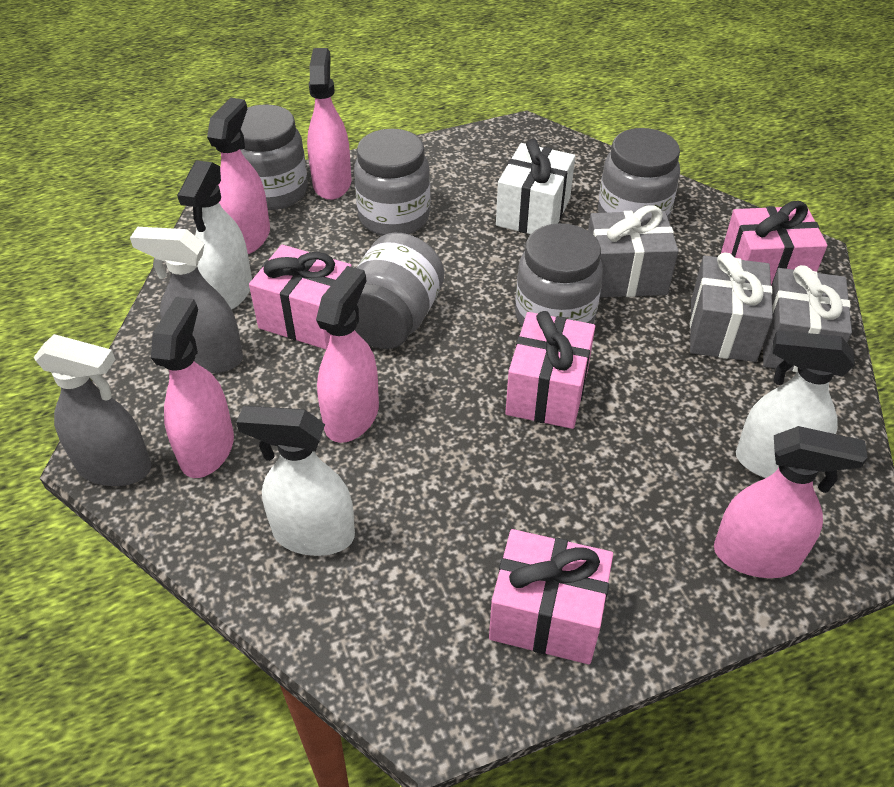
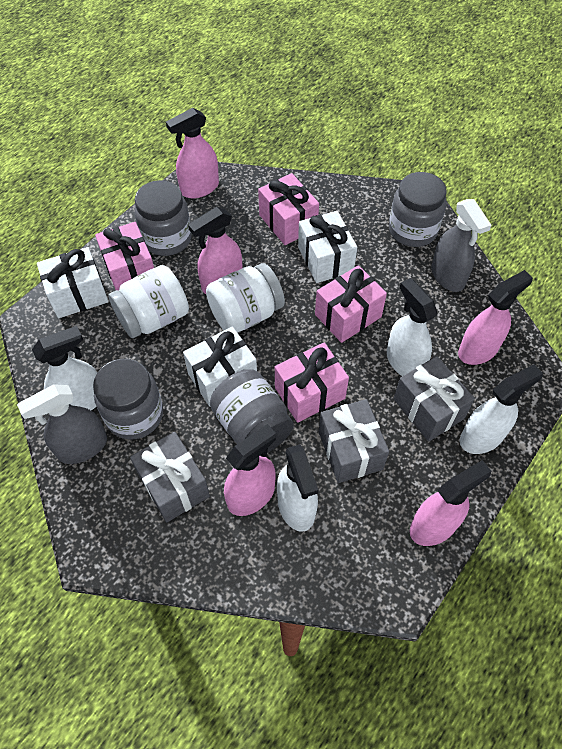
grey jar: 5 -> 4
white gift: 1 -> 3
white jar: 0 -> 2
white spray bottle: 3 -> 4

